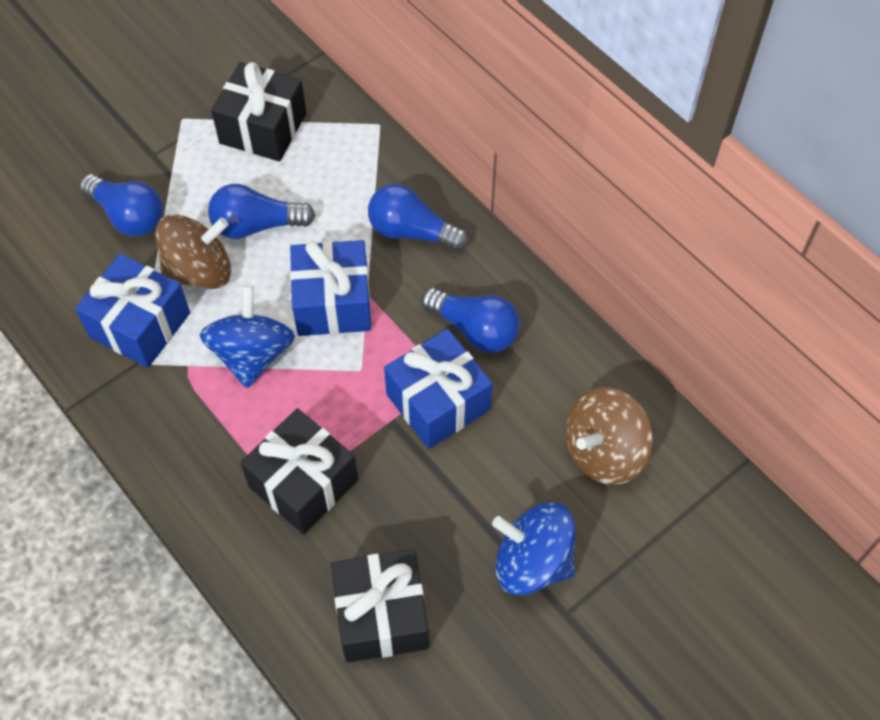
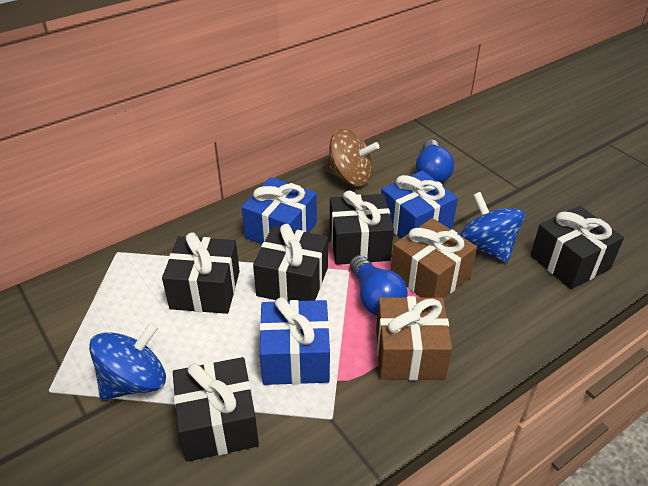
black gift: 3 -> 5
blue light bulb: 4 -> 2
brown gift: 0 -> 2
brown spinning top: 2 -> 1

